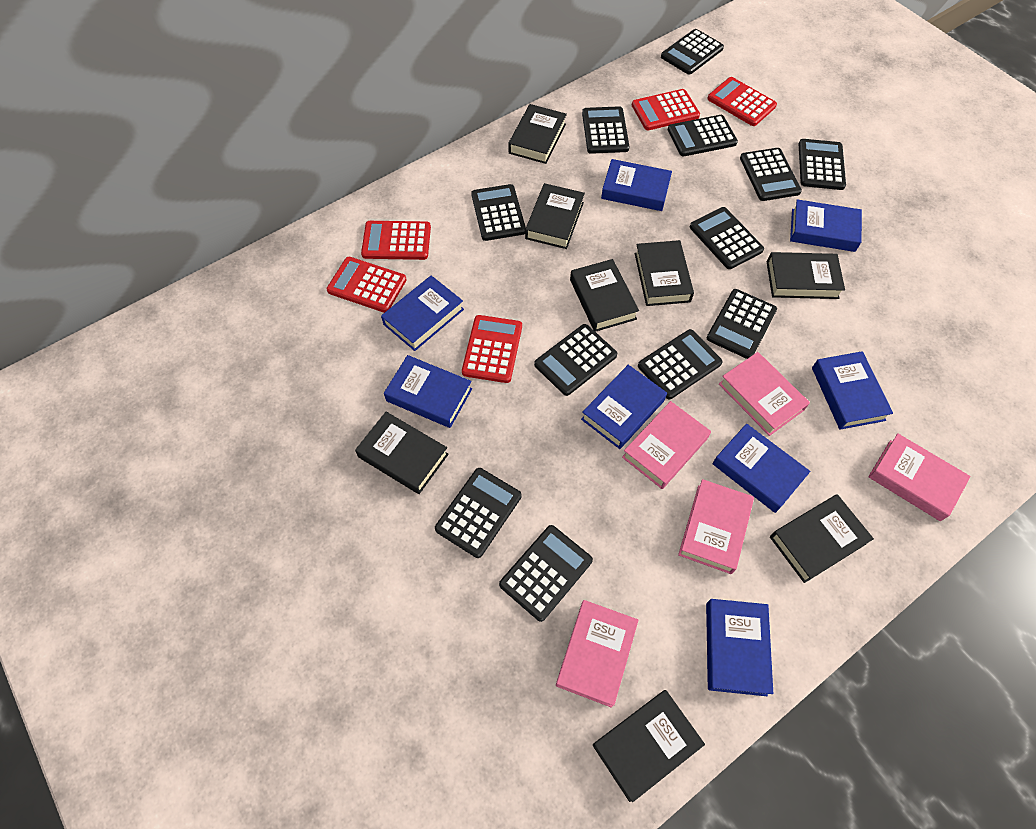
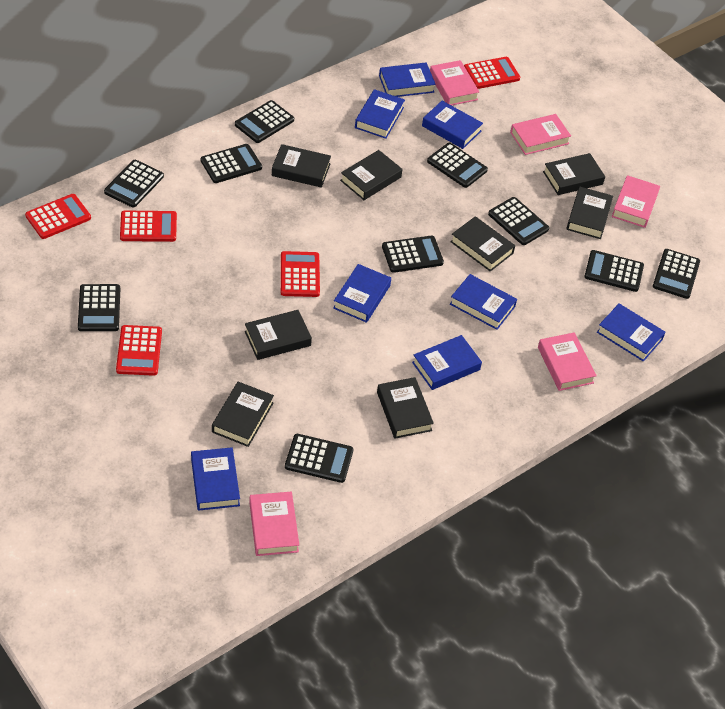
black calculator: 12 -> 10

